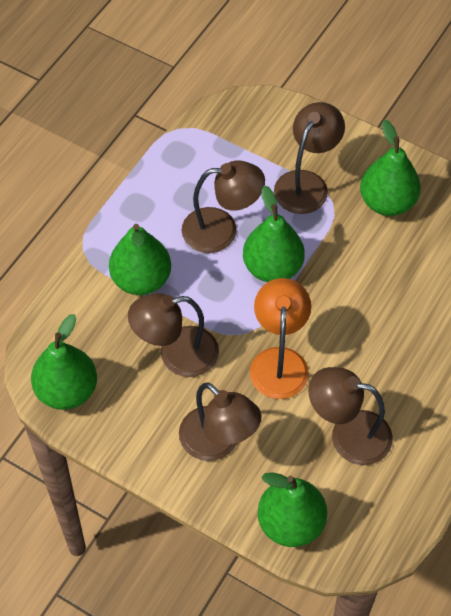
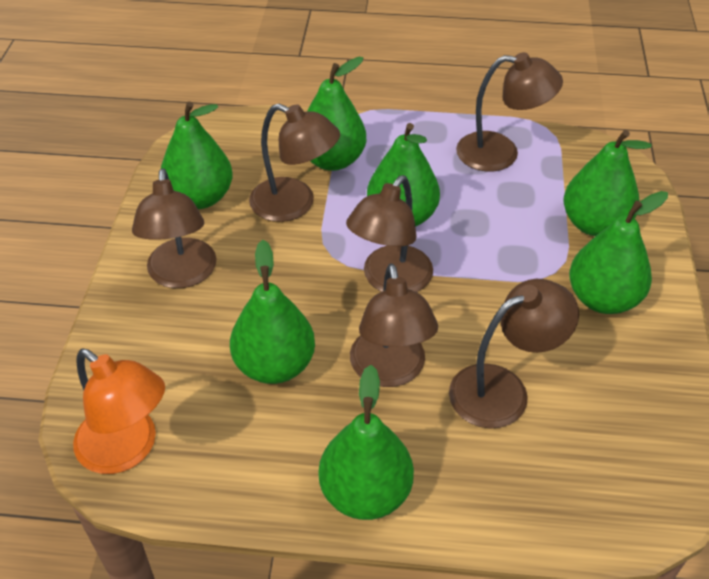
brown lamp: 5 -> 6
green pear: 5 -> 7

